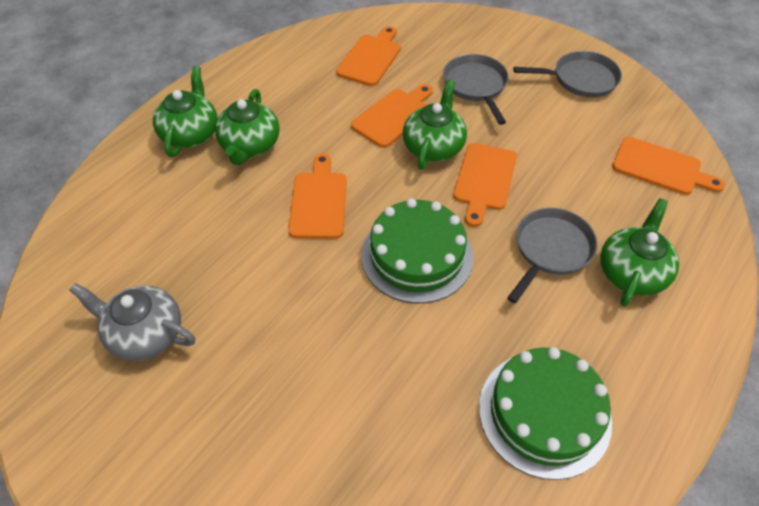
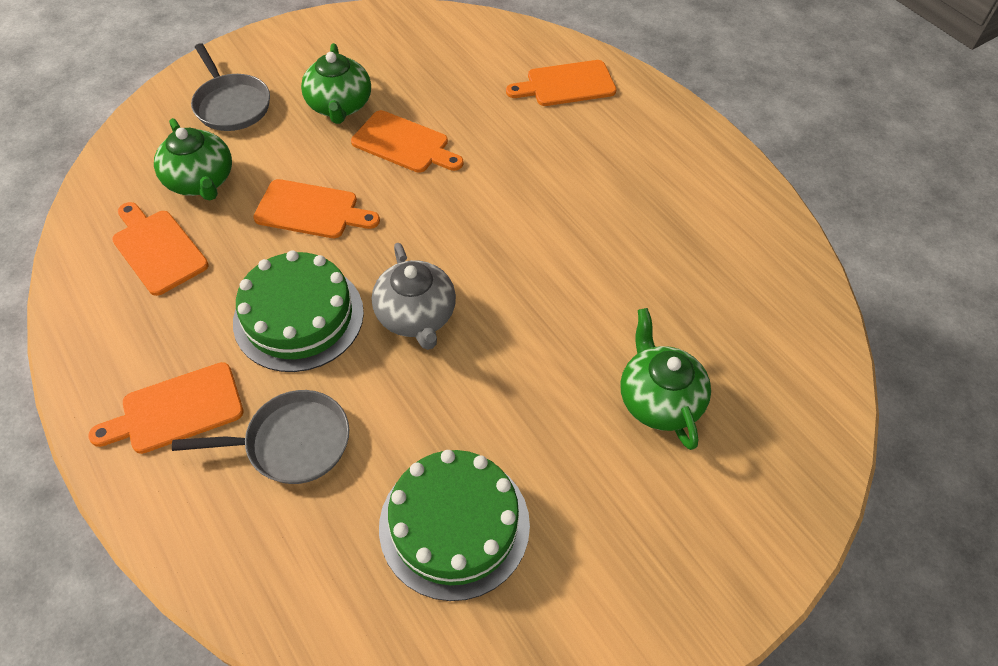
green teapot: 4 -> 3
grey pan: 3 -> 2

